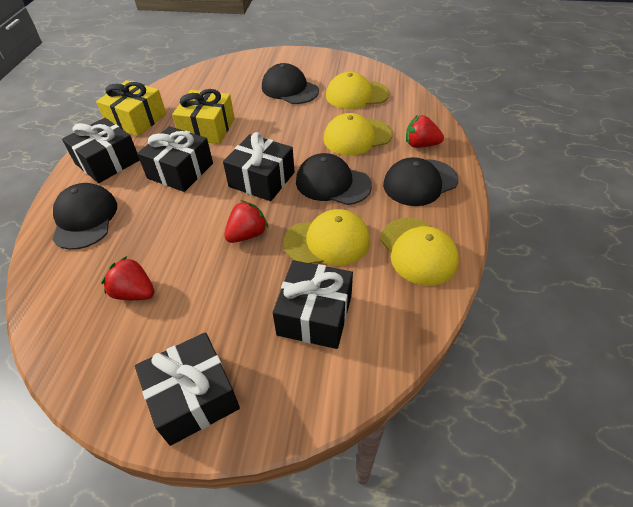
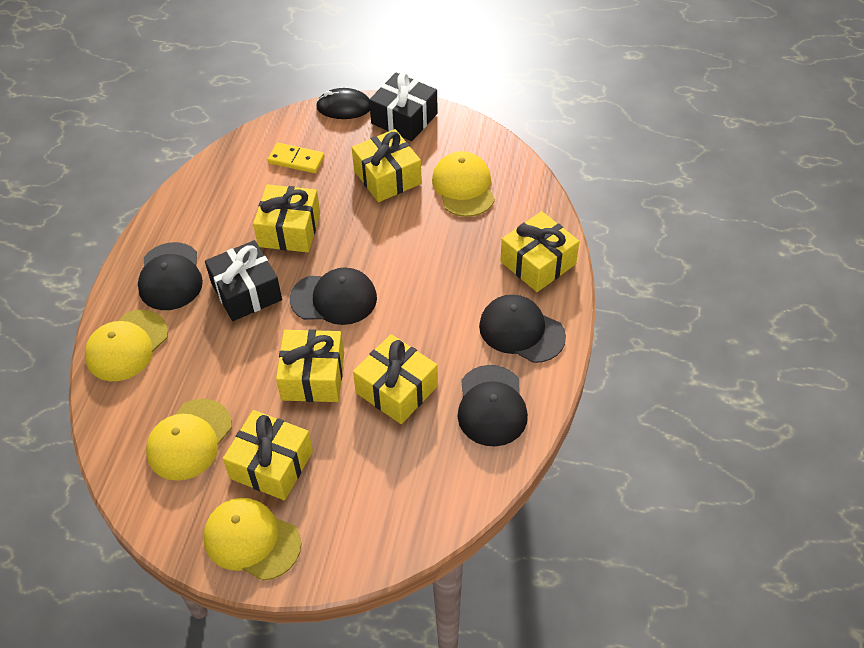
black gift: 5 -> 2
black mouse: 0 -> 1
red strawberry: 3 -> 0
yellow domino: 0 -> 1
yellow gift: 2 -> 6

